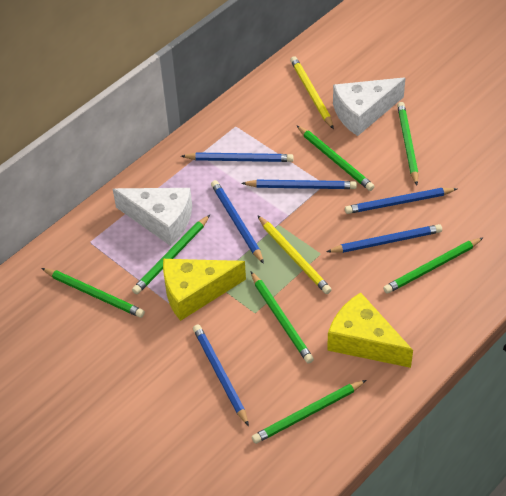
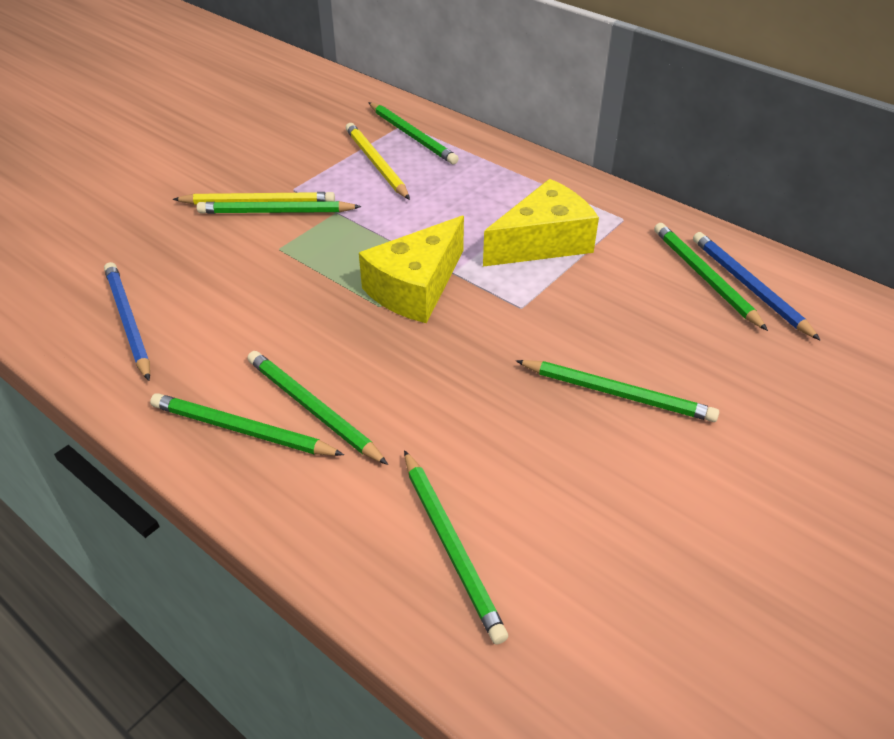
blue pencil: 6 -> 2
white cheese: 2 -> 0

